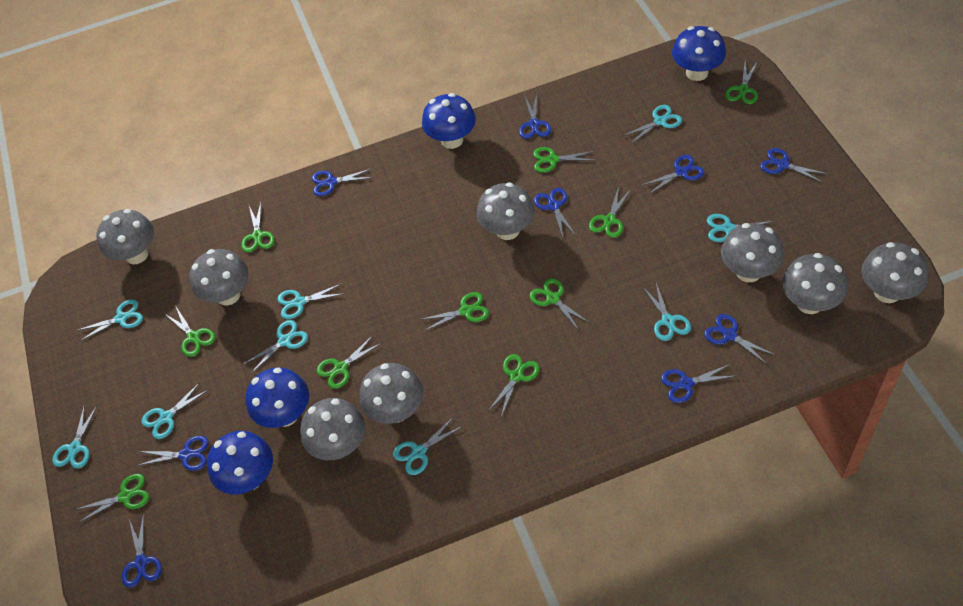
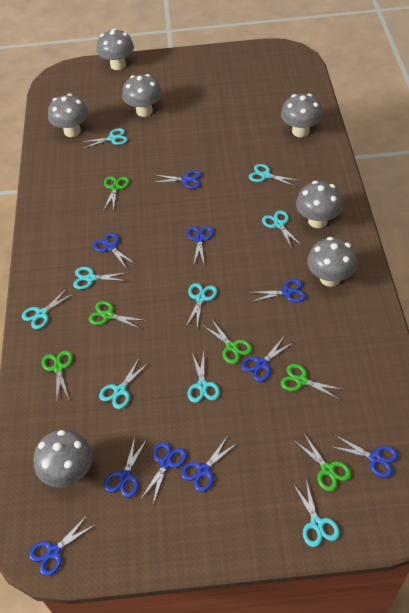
blue mushroom: 4 -> 0
blue scissors: 9 -> 10
green scissors: 10 -> 6
grey mushroom: 8 -> 7

